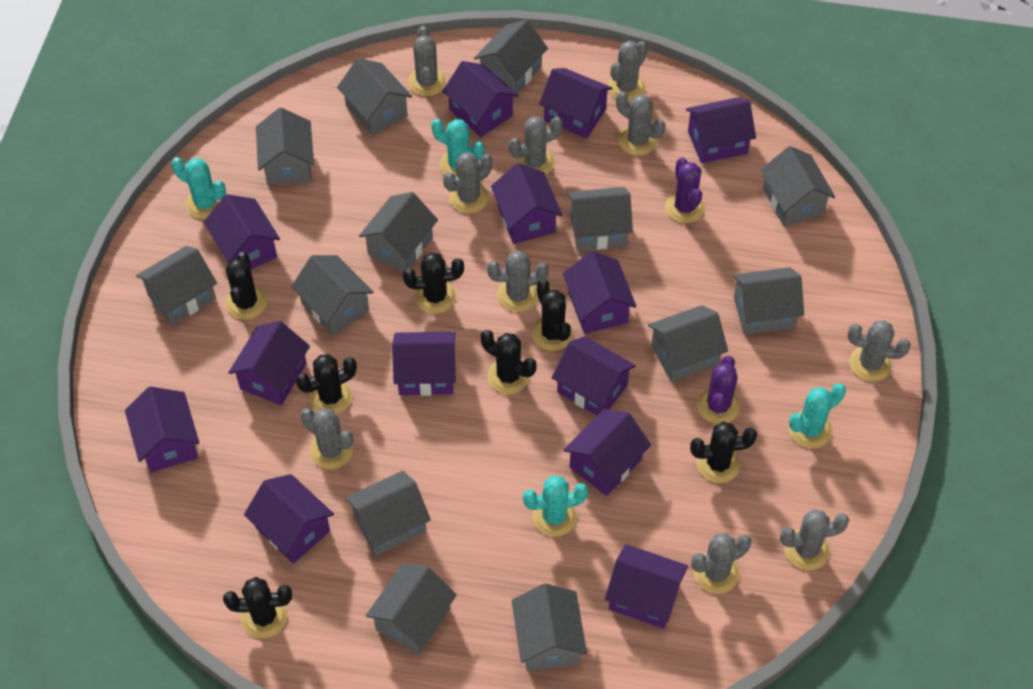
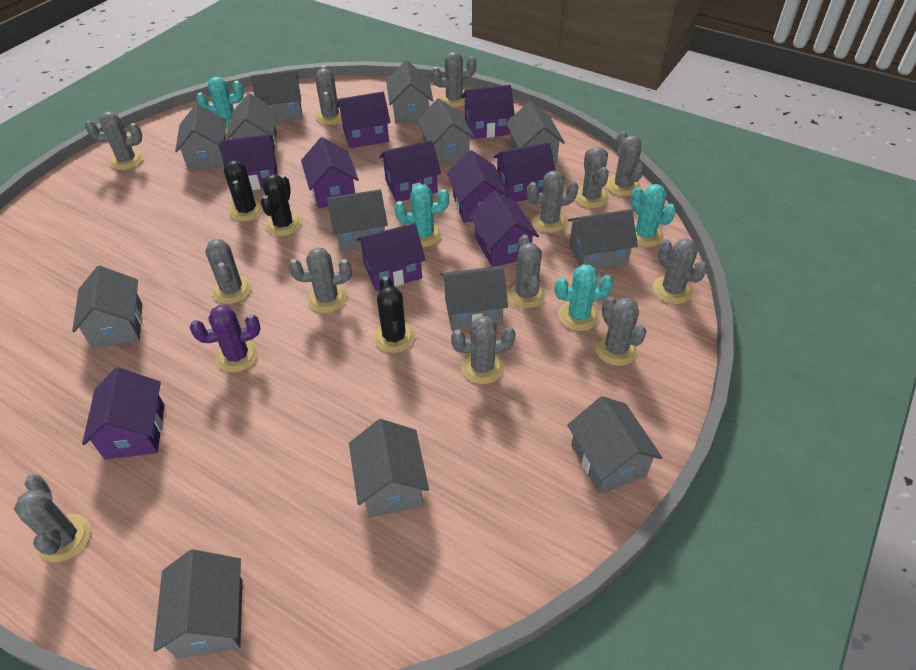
black cactus: 7 -> 3
grey cactus: 10 -> 13
purple cactus: 2 -> 1
purple house: 13 -> 10

